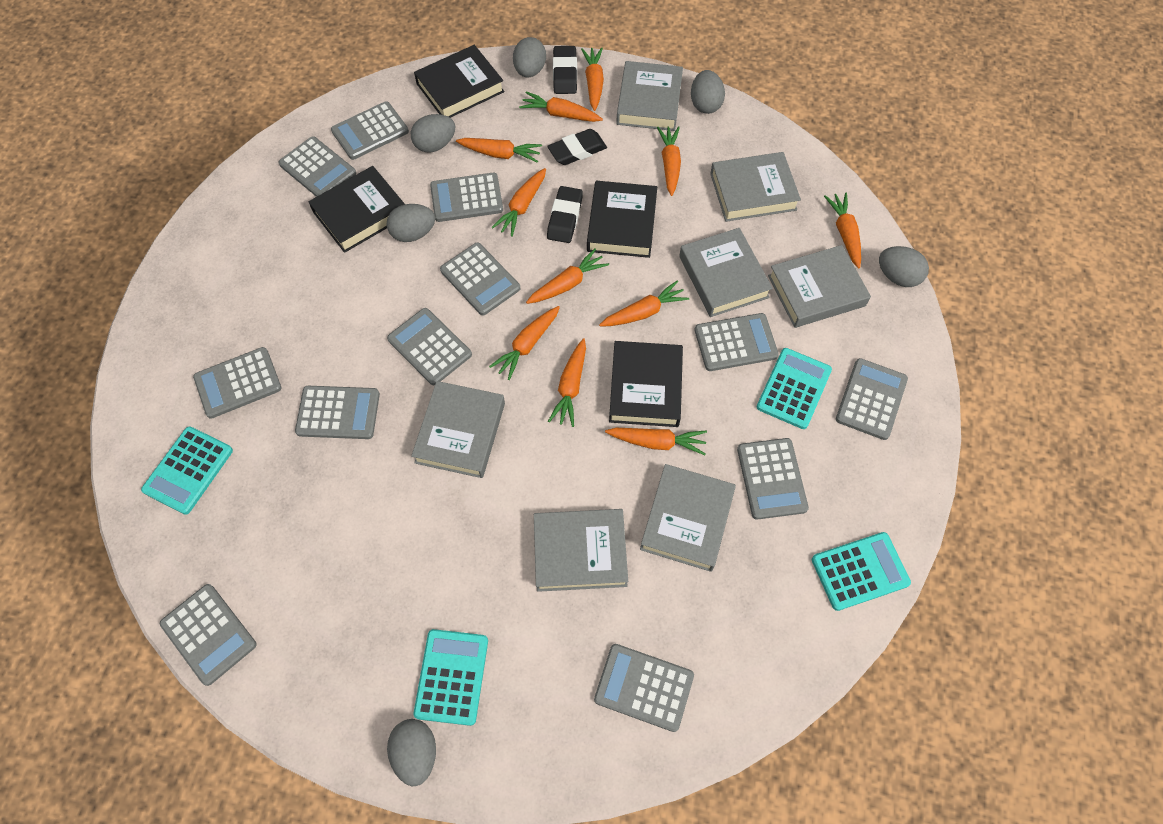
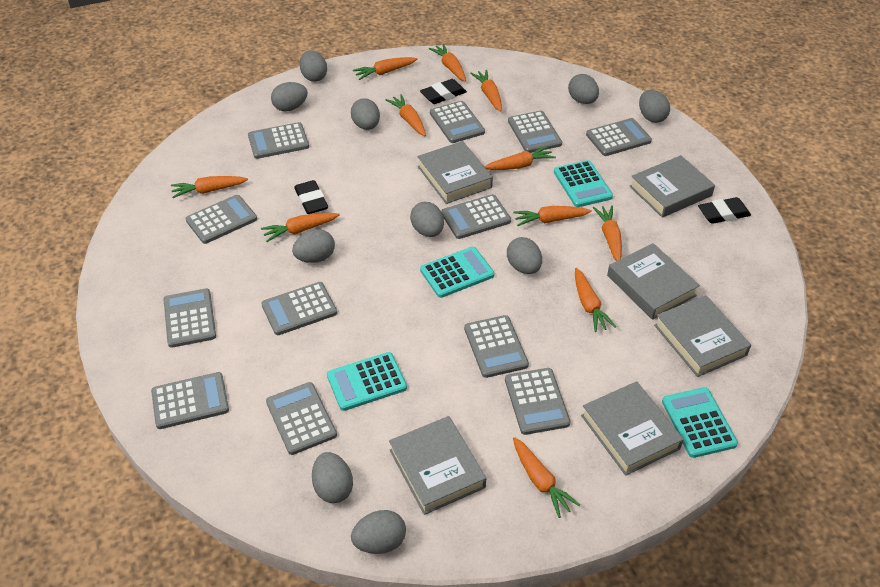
black book: 4 -> 0
grey book: 7 -> 6
grey egg: 6 -> 10

